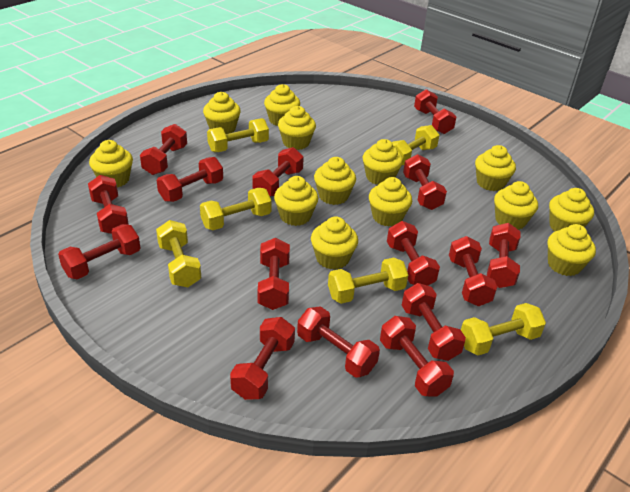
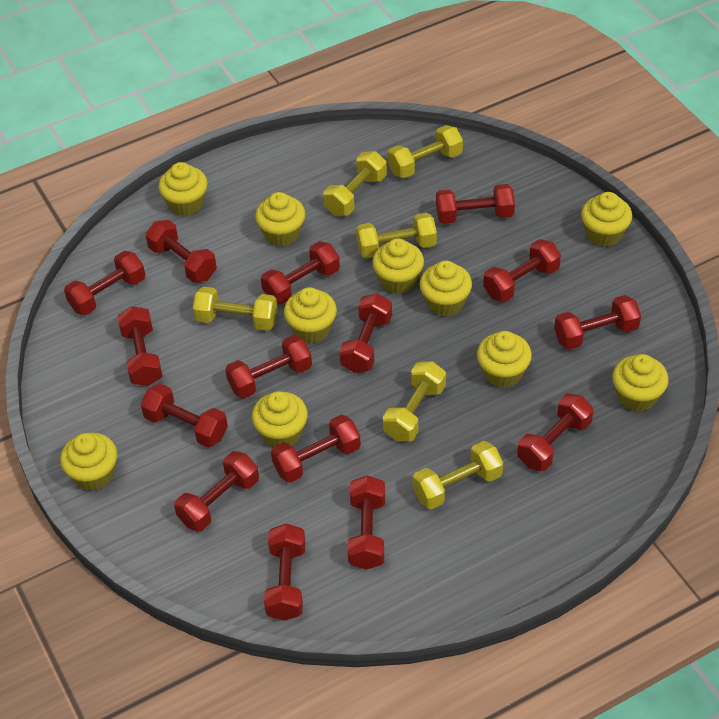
yellow cupcake: 13 -> 10

